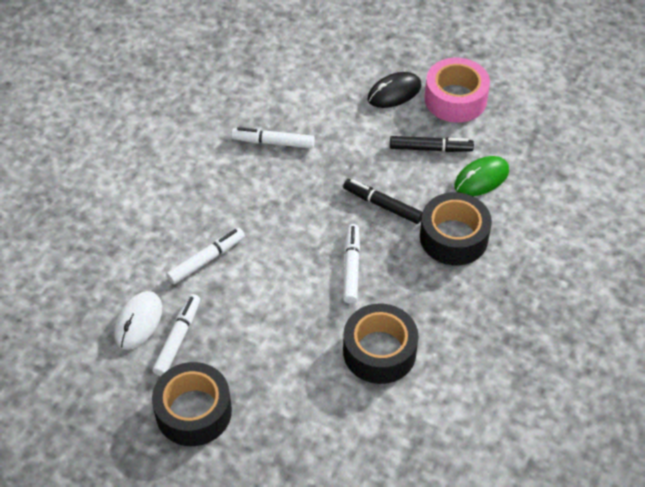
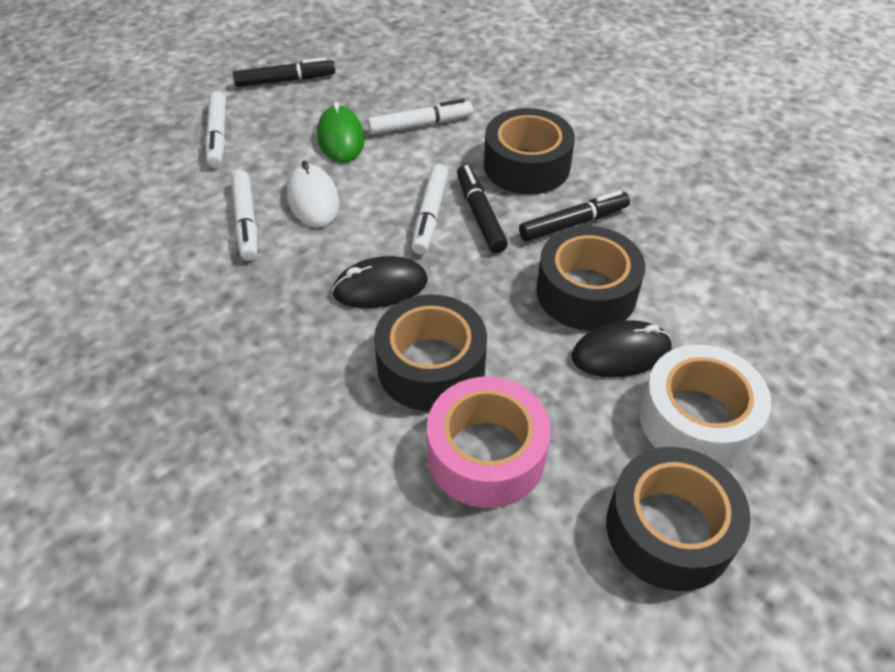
black marker: 2 -> 3
black mouse: 1 -> 2
black tape: 3 -> 4
white tape: 0 -> 1

